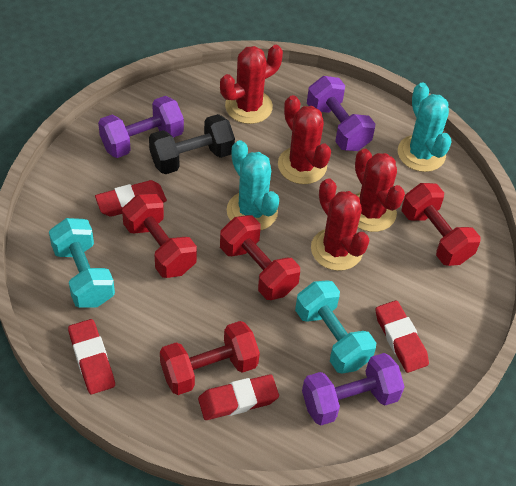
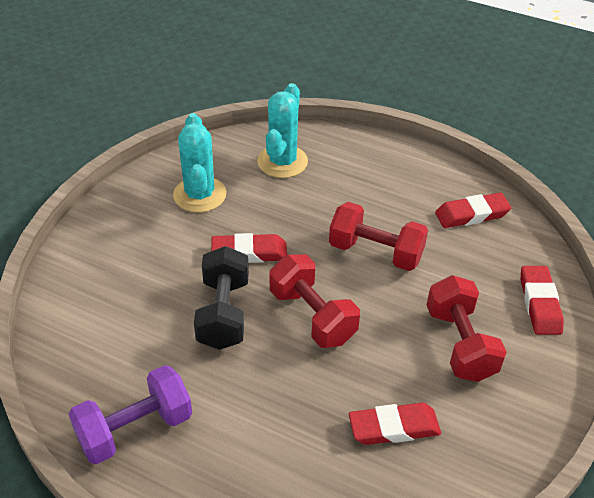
purple dumbbell: 3 -> 1
red cactus: 4 -> 0
red dumbbell: 4 -> 3
turquoise dumbbell: 2 -> 0

